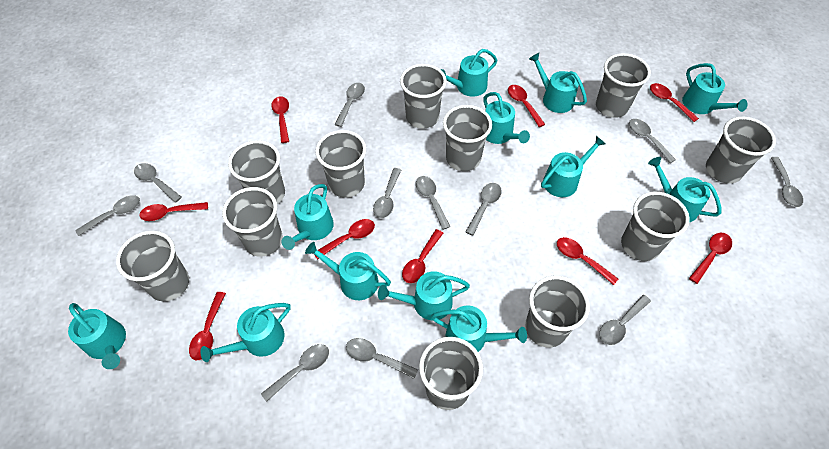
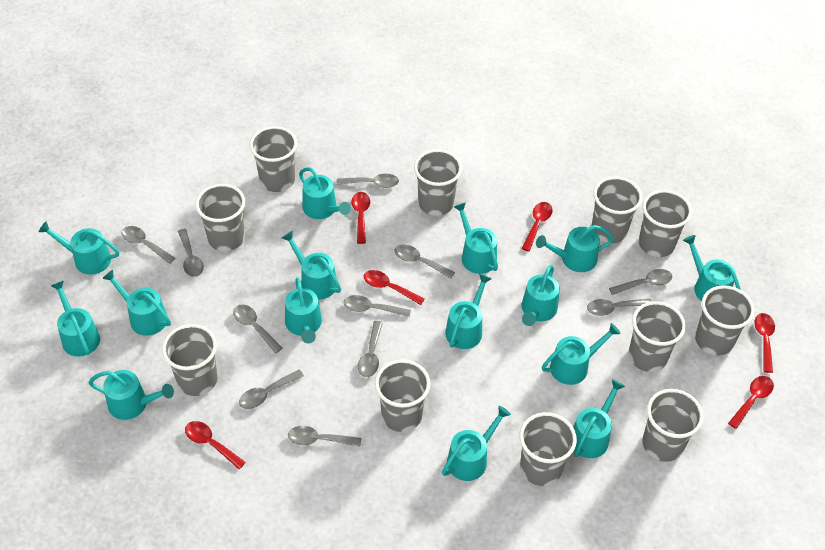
red spoon: 9 -> 6
turquoise watering can: 12 -> 15

